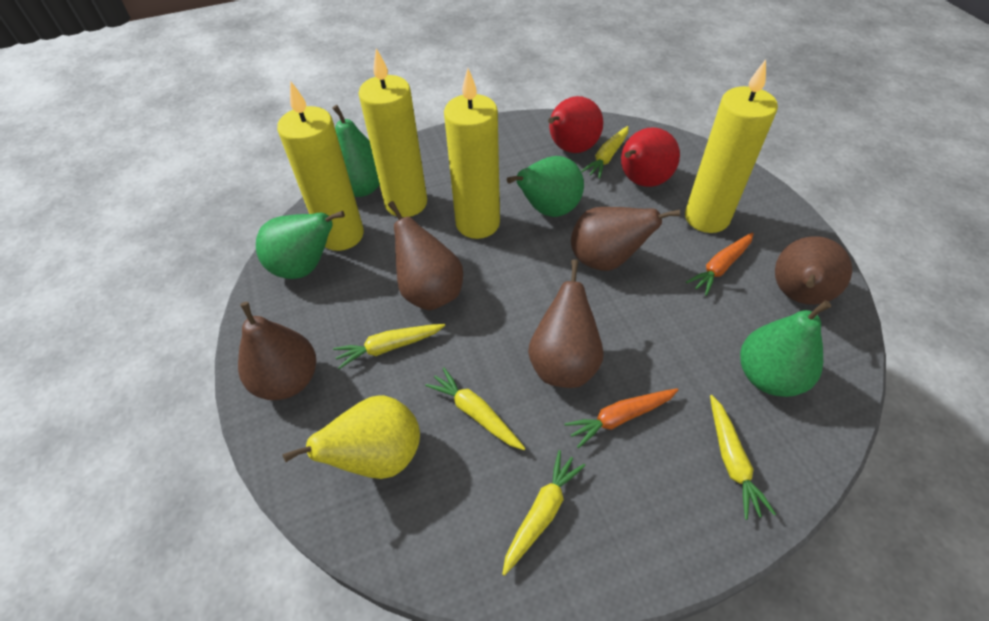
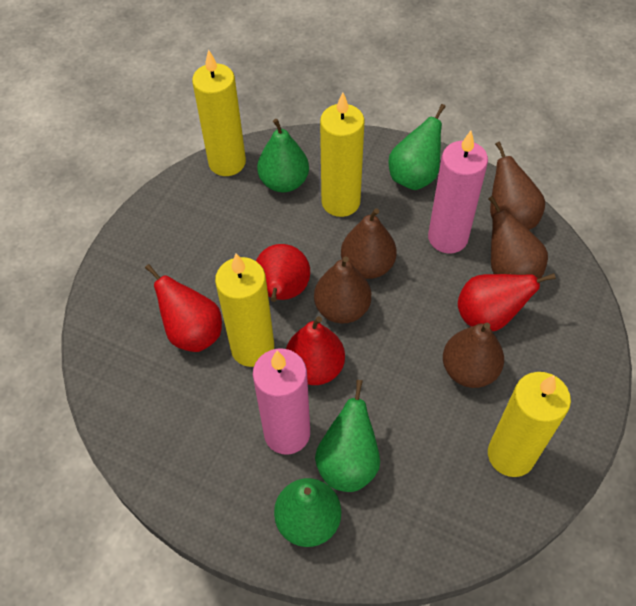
orange carrot: 2 -> 0
pink candle: 0 -> 2
red pear: 2 -> 4
yellow carrot: 5 -> 0
yellow pear: 1 -> 0

